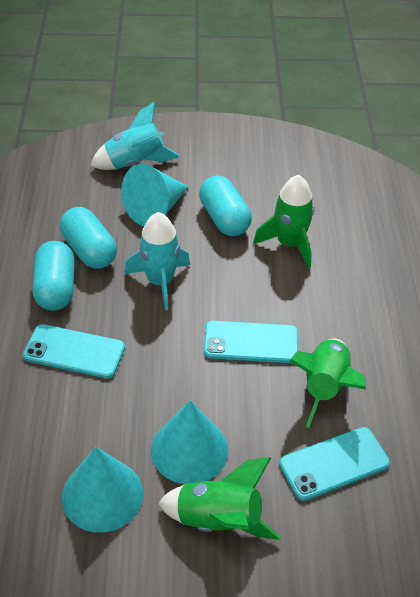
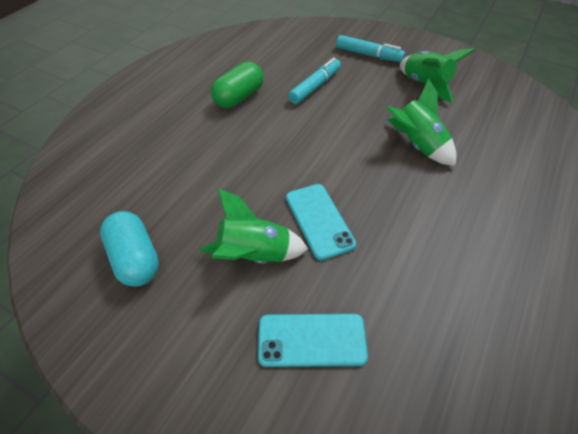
green capsule: 0 -> 1
turquoise capsule: 3 -> 1
turquoise cone: 3 -> 0
turquoise marker: 0 -> 2
turquoise phone: 3 -> 2
turquoise rocket: 2 -> 0

